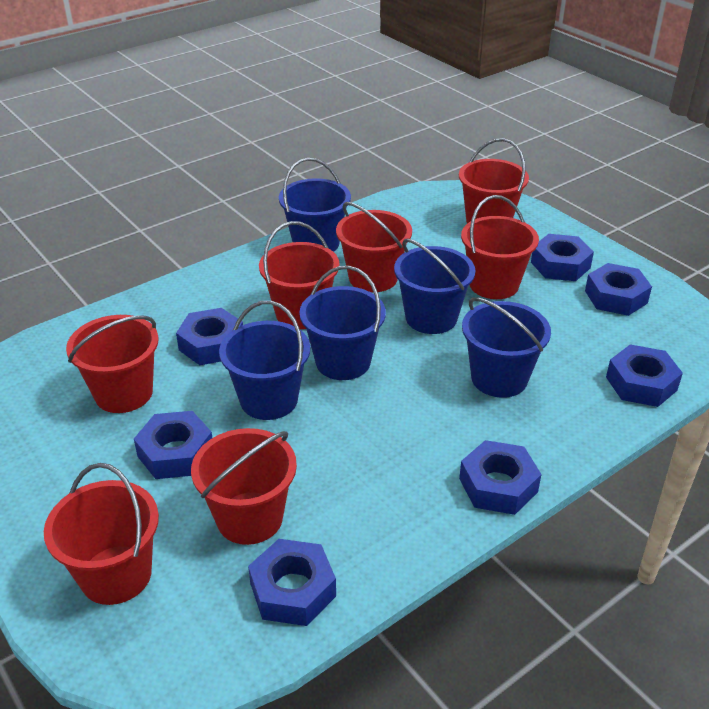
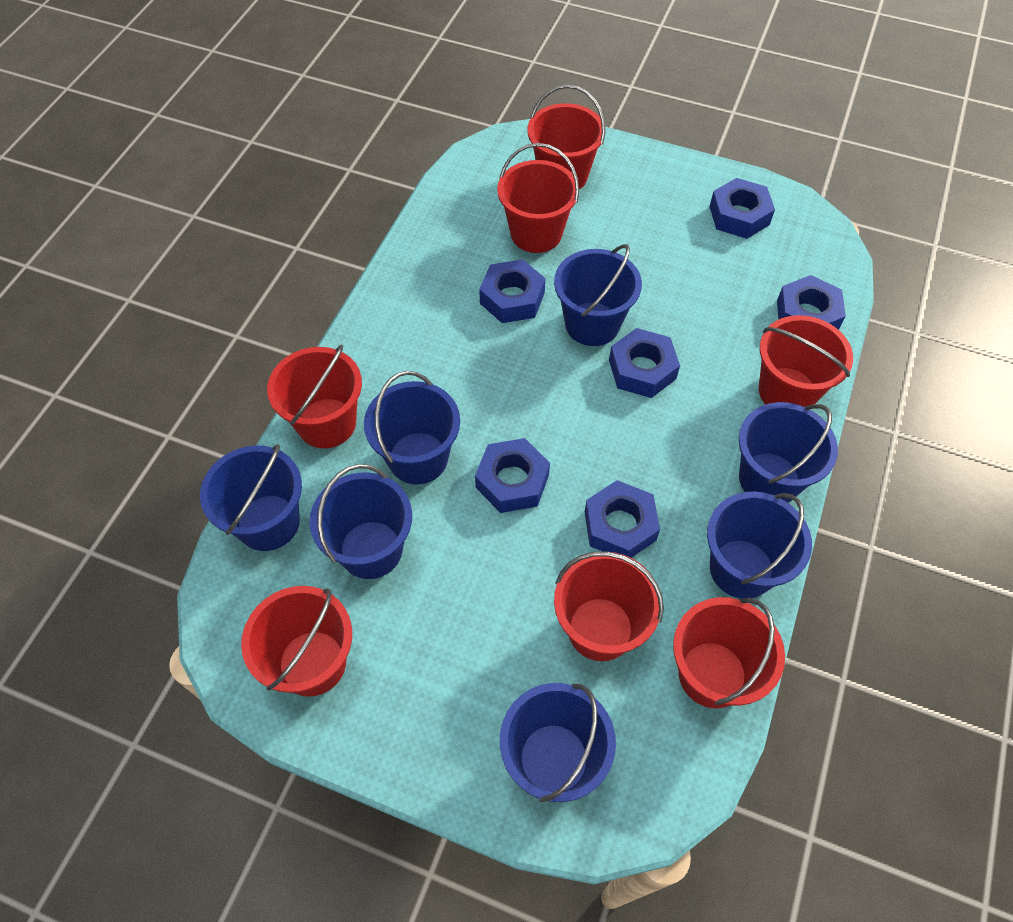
blue bucket: 5 -> 7
blue nut: 7 -> 6

